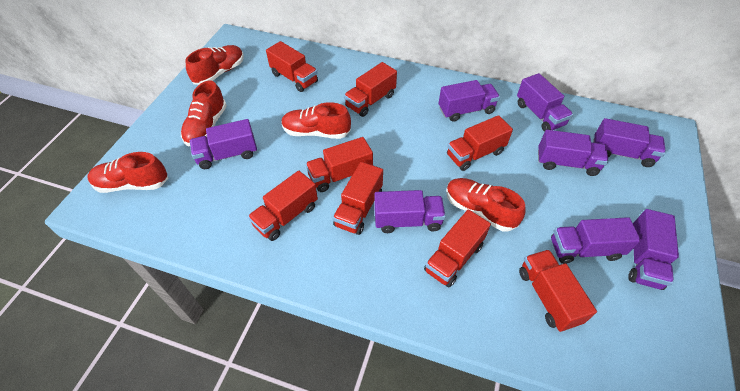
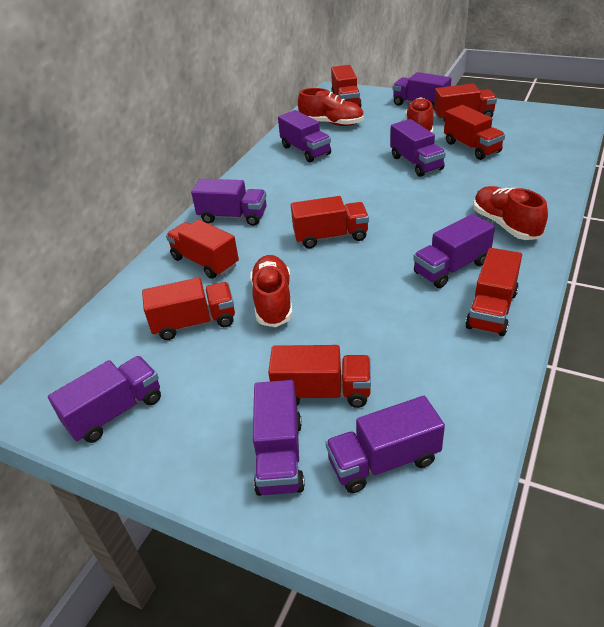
red shoe: 5 -> 4

